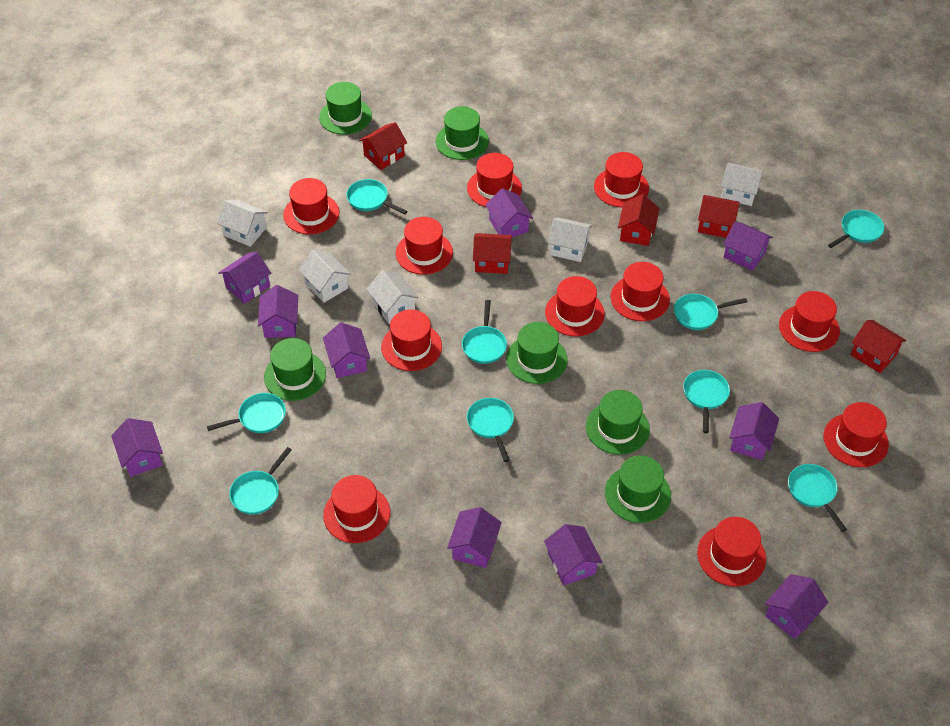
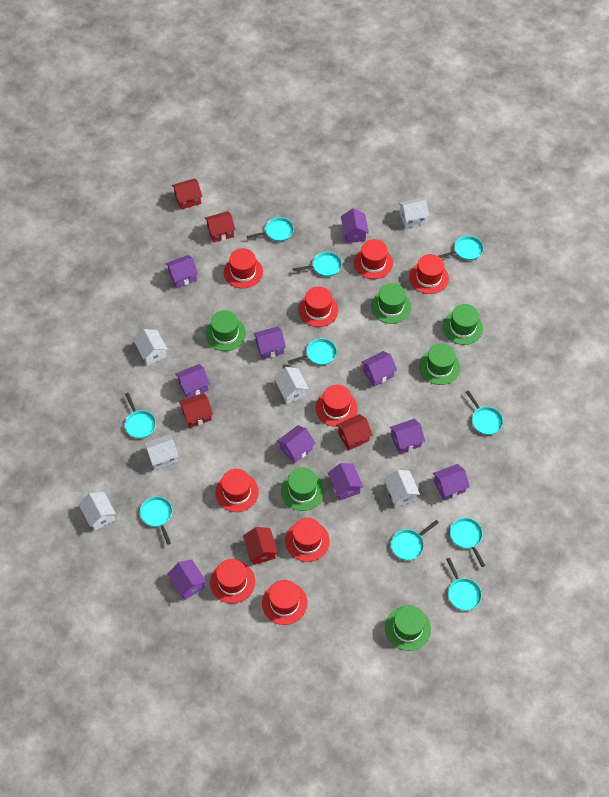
red hat: 11 -> 9
turquoise pan: 9 -> 10
white house: 5 -> 6

